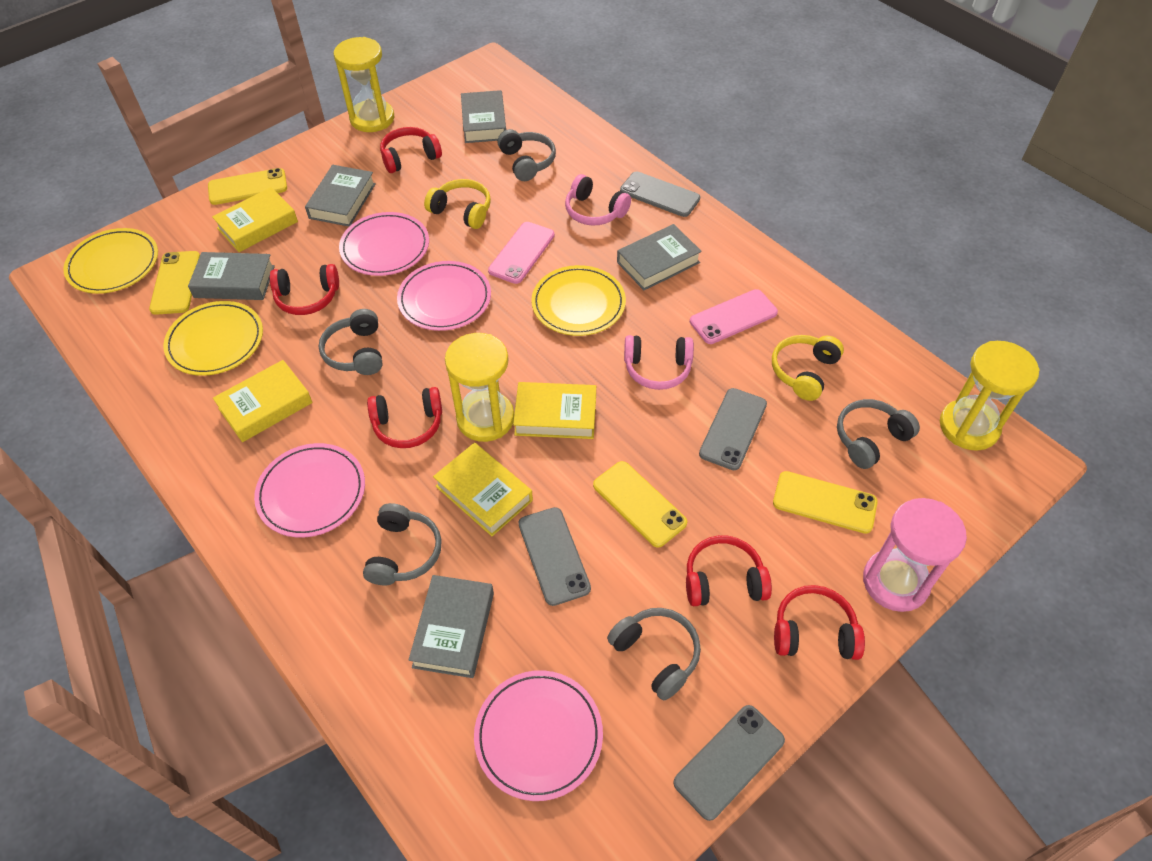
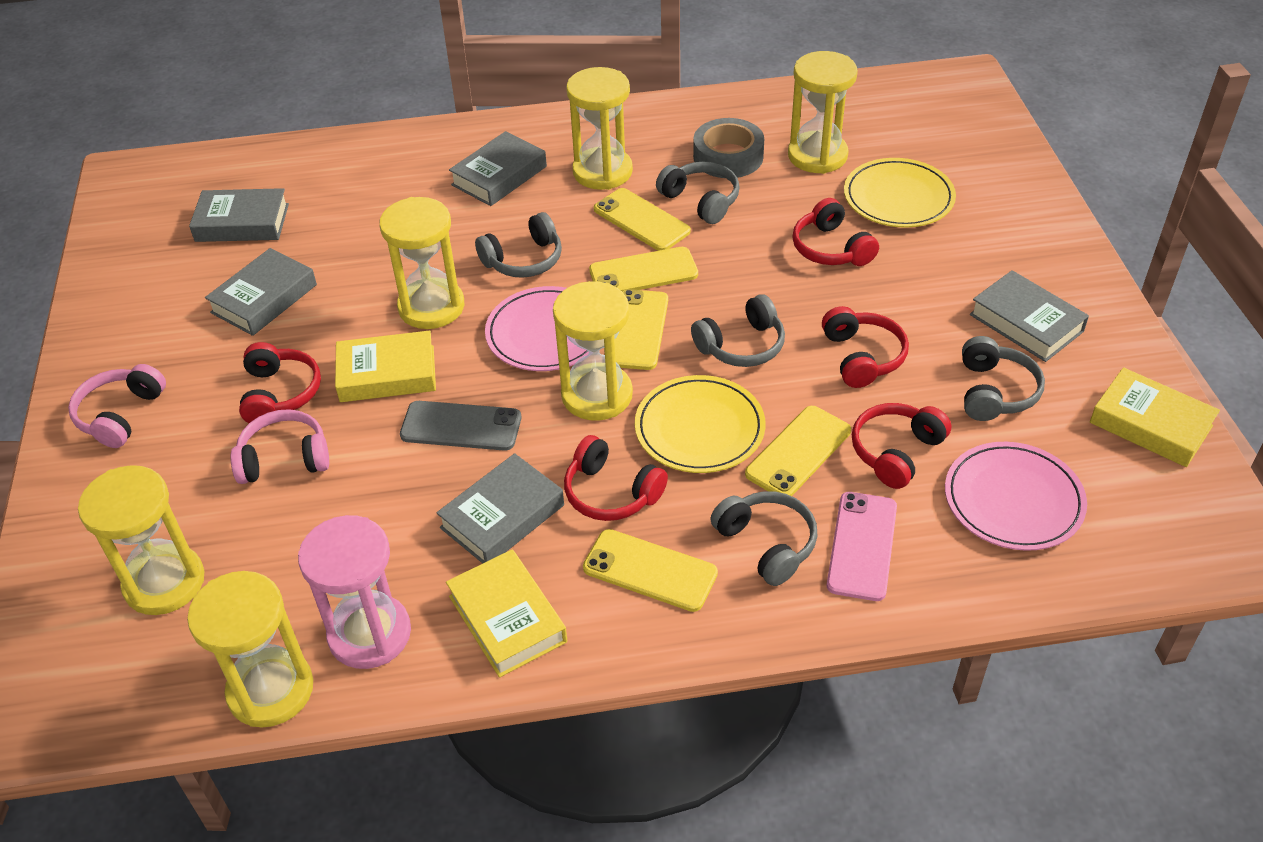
grey phone: 4 -> 1
grey tape: 0 -> 1
pink phone: 2 -> 1
pink plate: 4 -> 2
yellow book: 4 -> 3
yellow headphones: 2 -> 0
yellow hourglass: 3 -> 6
yellow phone: 4 -> 5
yellow plate: 3 -> 2

